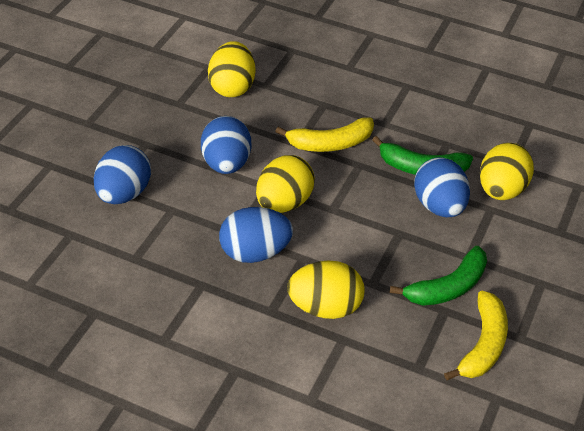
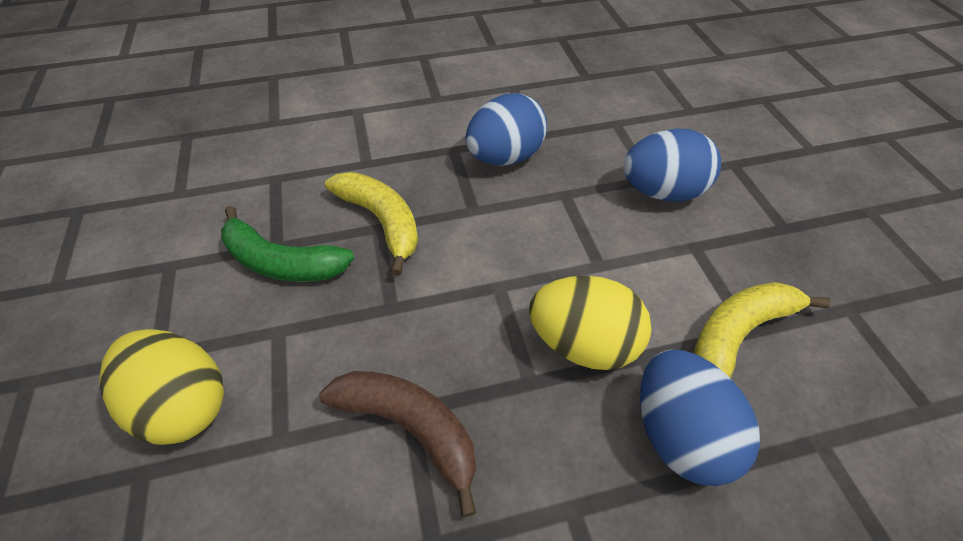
blue egg: 4 -> 3
brown banana: 0 -> 1
green banana: 2 -> 1
yellow egg: 4 -> 2

